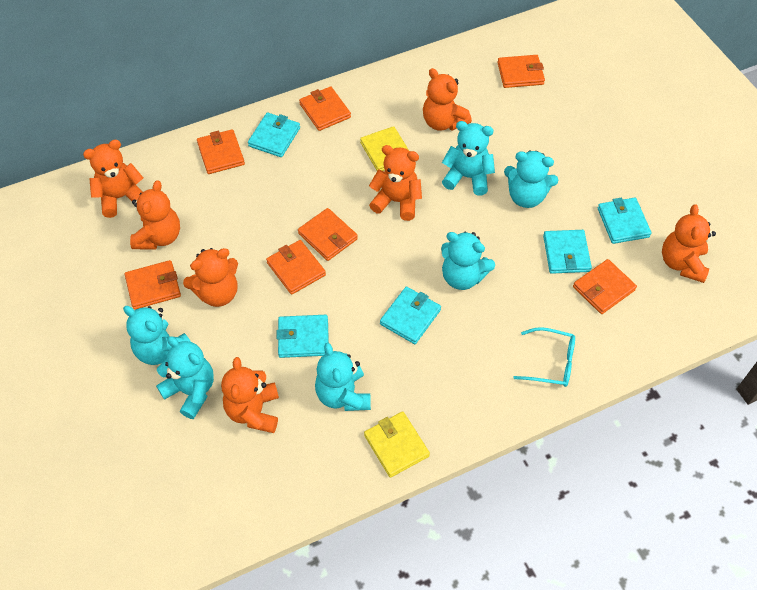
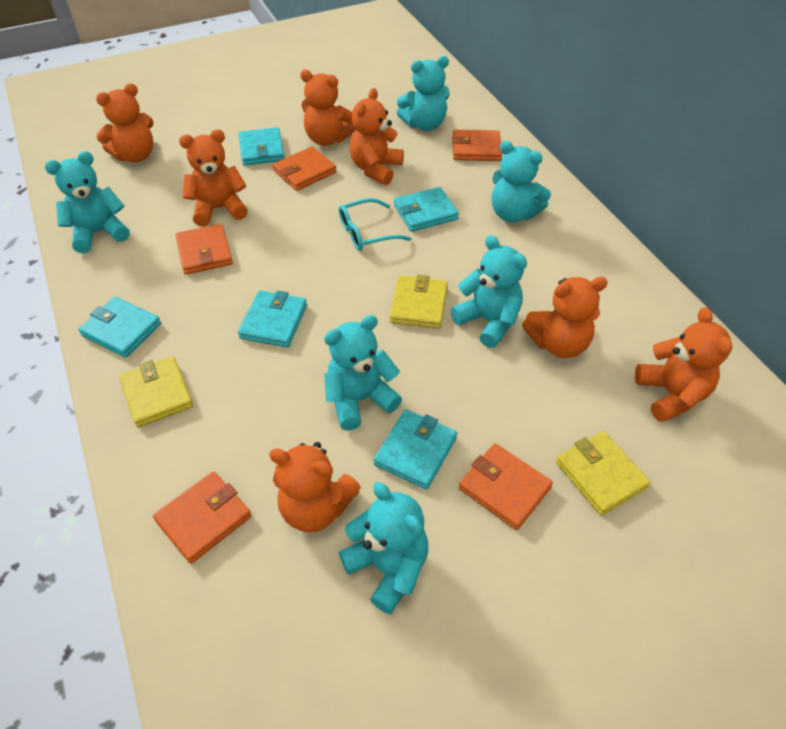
orange wallet: 7 -> 5
yellow wallet: 2 -> 3

